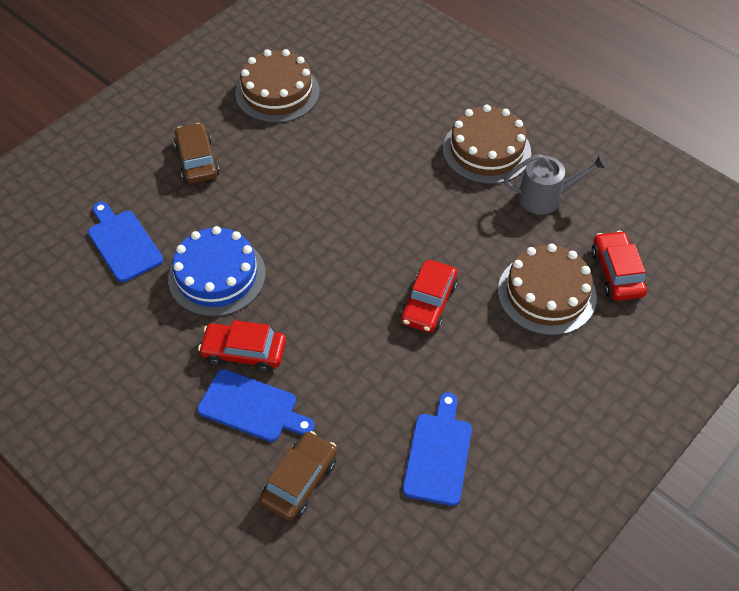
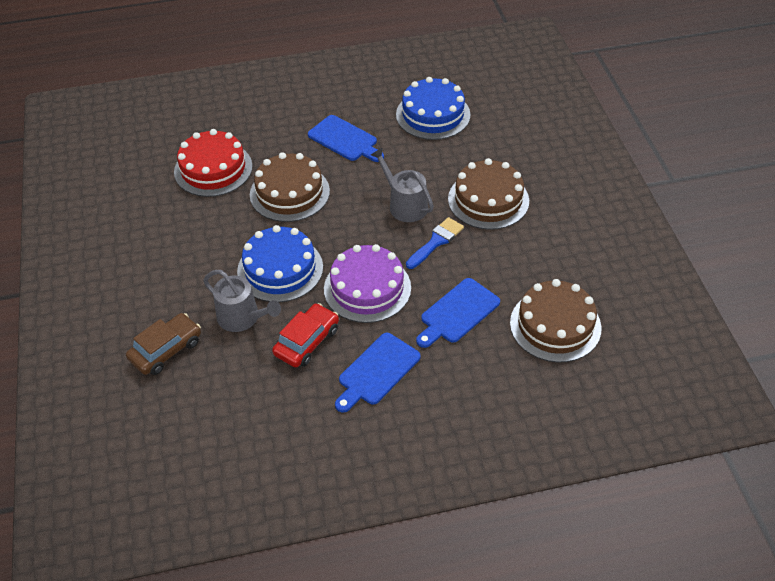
blue brush: 0 -> 1
blue cake: 1 -> 2
brown car: 2 -> 1
grey watering can: 1 -> 2
purple cake: 0 -> 1
red cake: 0 -> 1
red car: 3 -> 1

